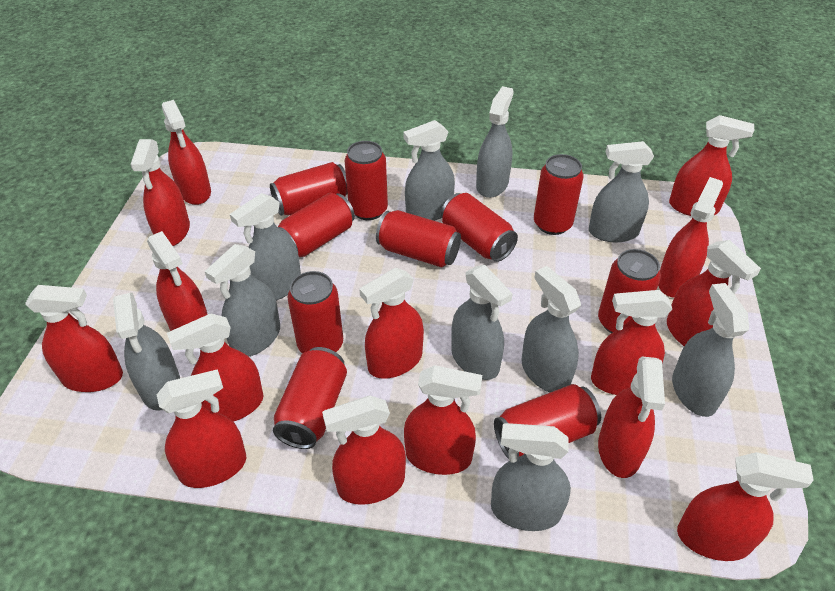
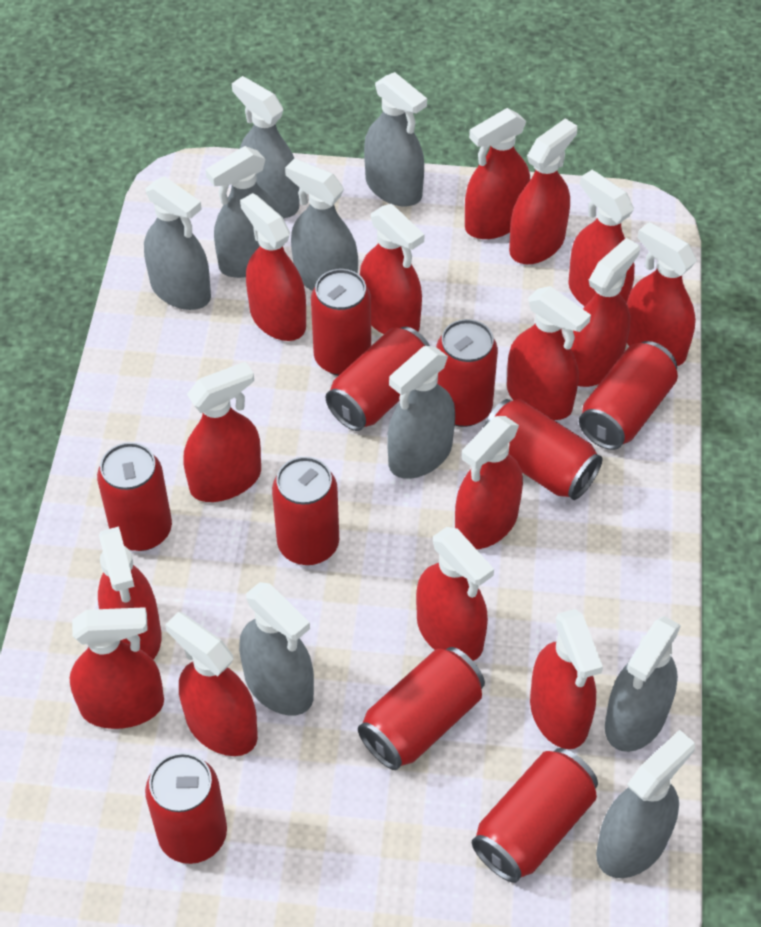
grey spray bottle: 10 -> 9

